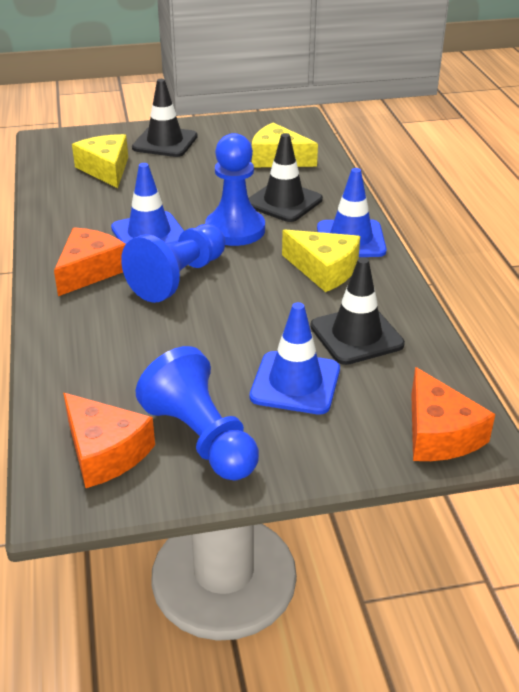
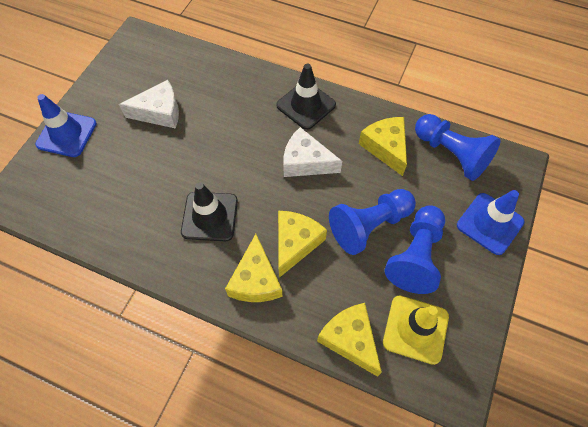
black traffic cone: 3 -> 2
blue traffic cone: 3 -> 2
orange cheese: 3 -> 0
white cheese: 0 -> 2
yellow cheese: 3 -> 4
yellow traffic cone: 0 -> 1

